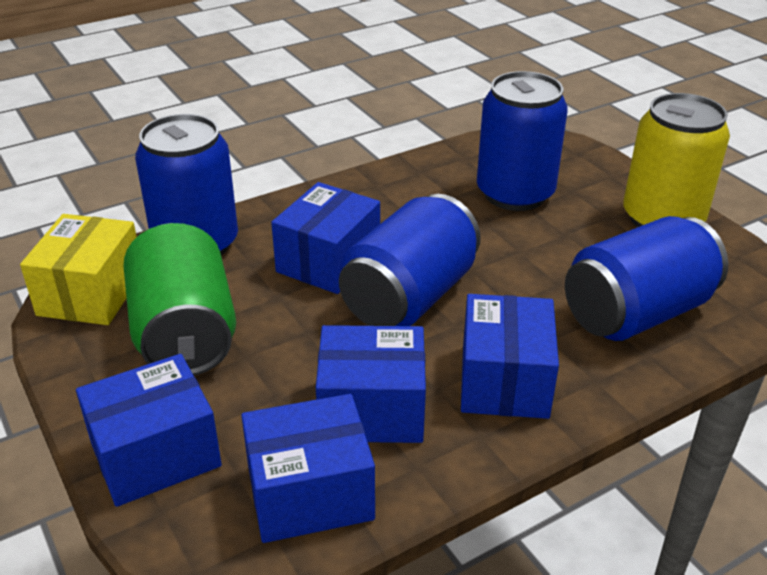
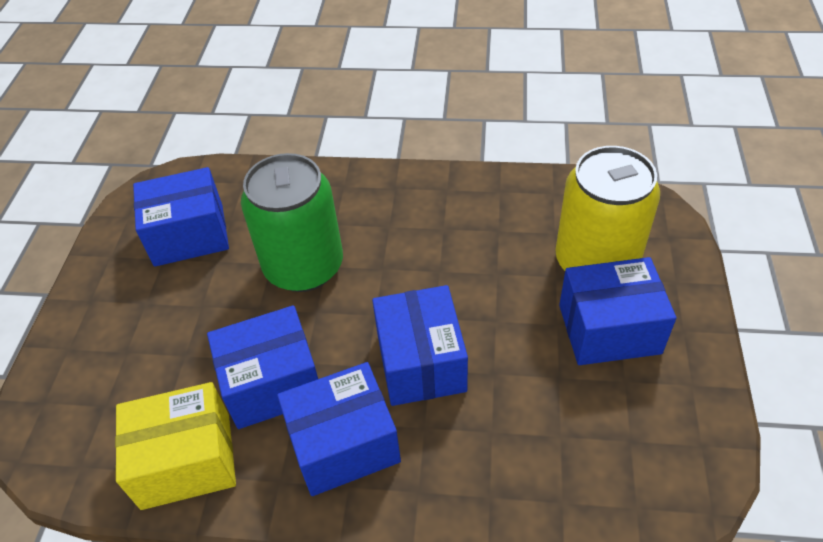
blue can: 4 -> 0

